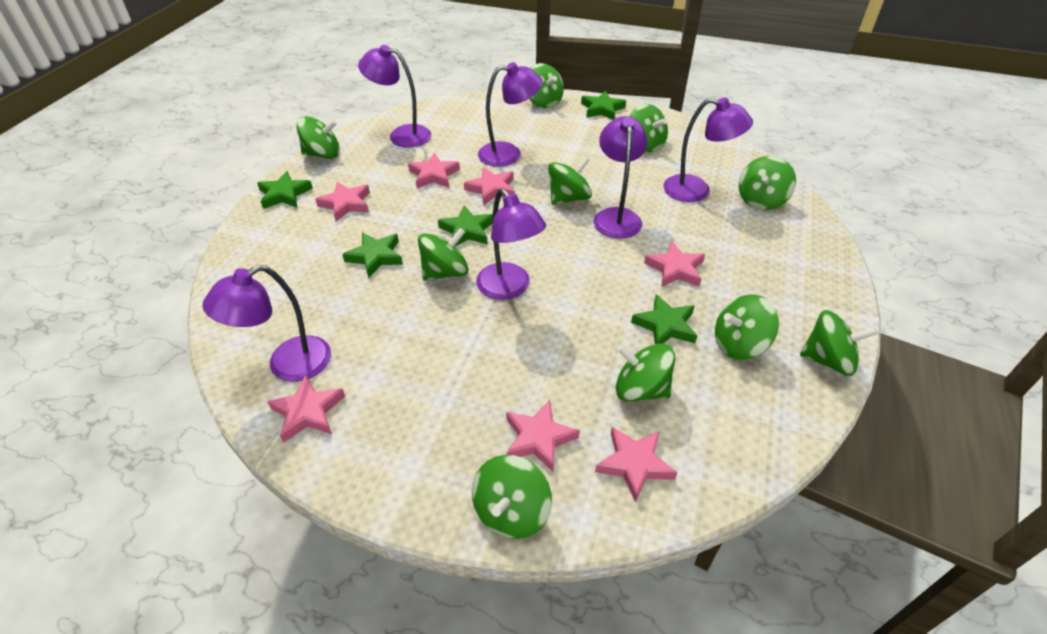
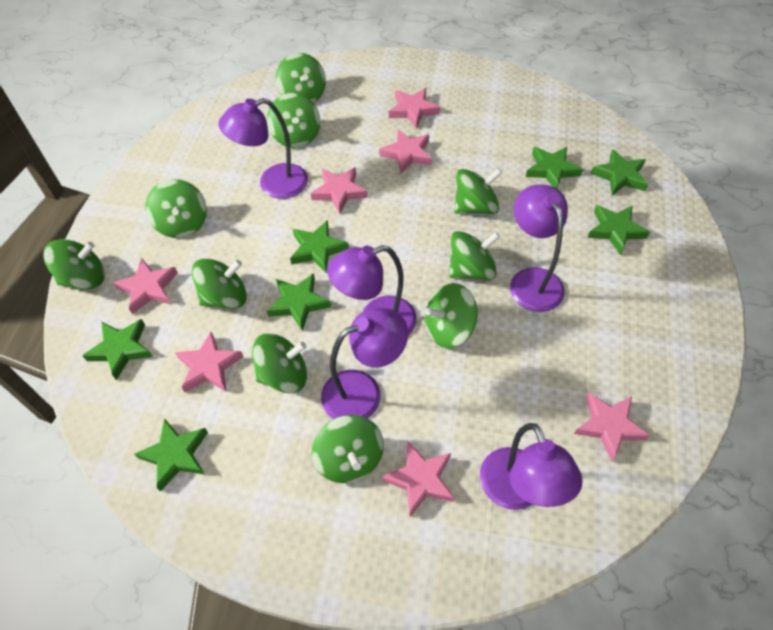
green star: 5 -> 7
purple lamp: 6 -> 5

